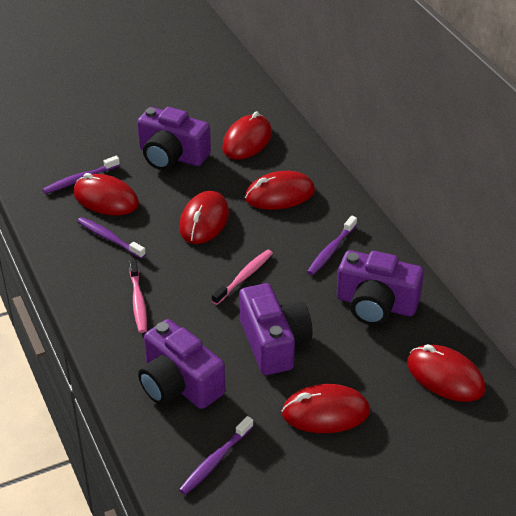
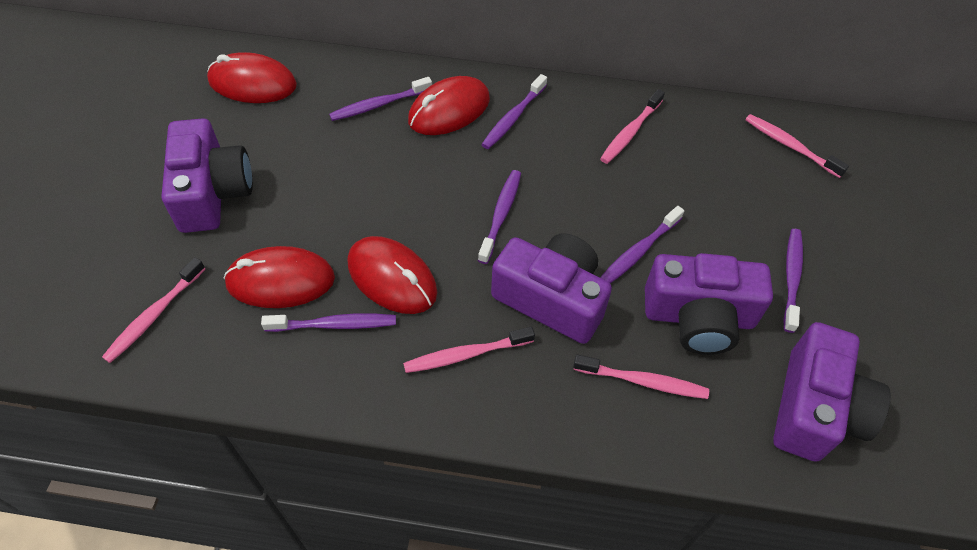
pink toothbrush: 2 -> 5
purple toothbrush: 4 -> 6
red mouse: 6 -> 4

